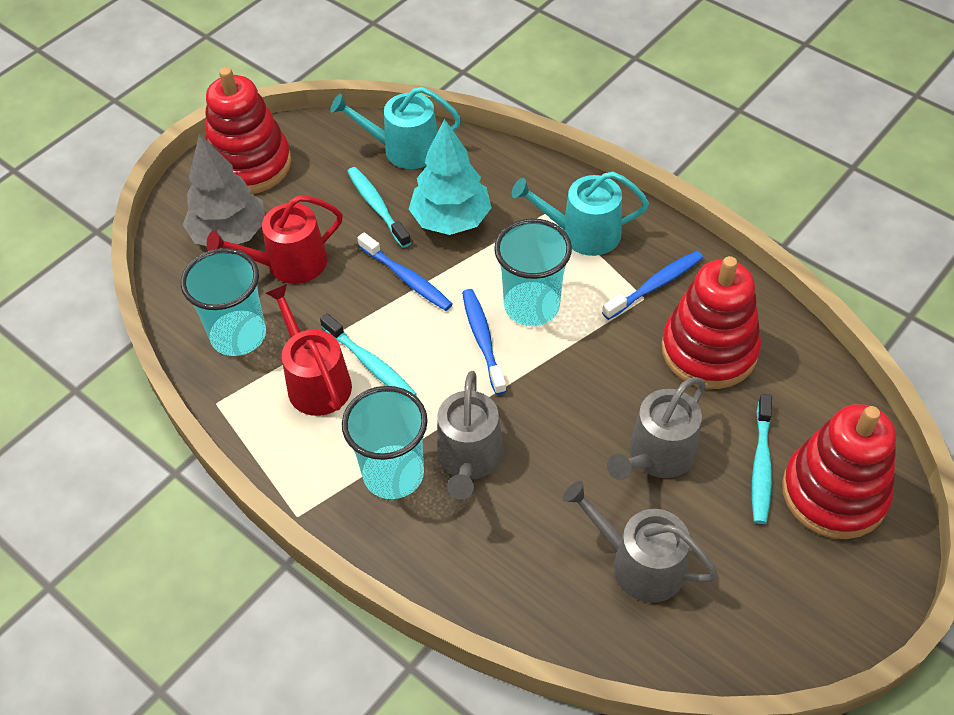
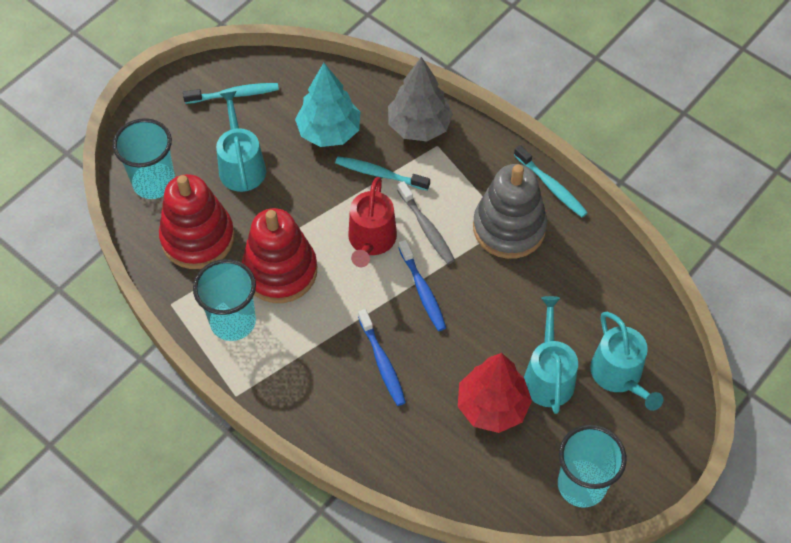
blue toothbrush: 3 -> 2
grey stacking toy: 0 -> 1
grey toothbrush: 0 -> 1
grey watering can: 3 -> 0
red stacking toy: 3 -> 2
red tree: 0 -> 1
red watering can: 2 -> 1
turquoise watering can: 2 -> 3

